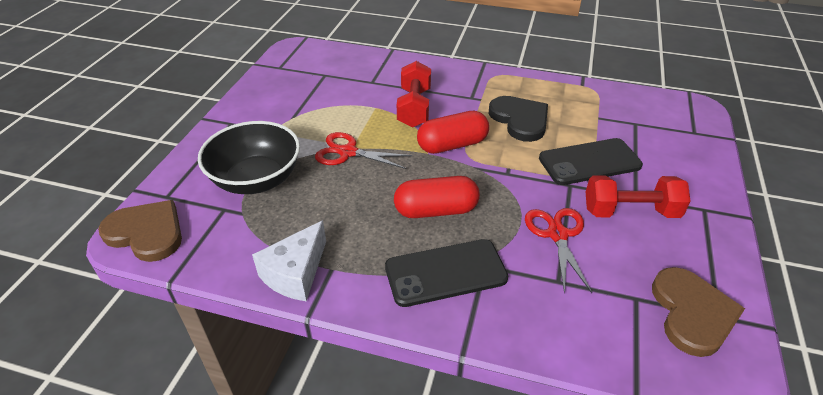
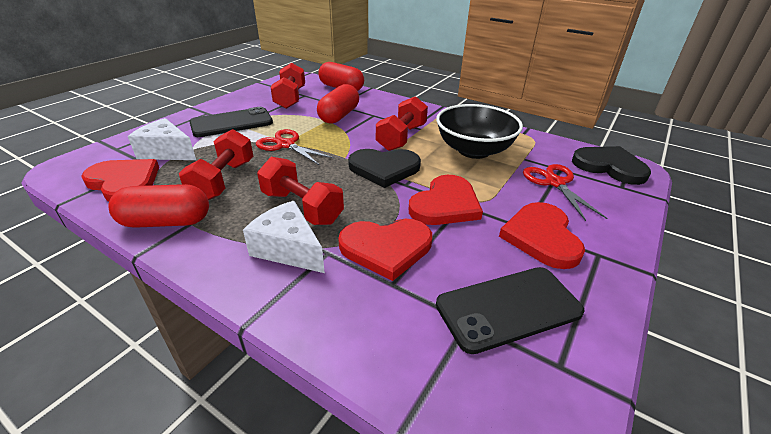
black heart: 1 -> 2
brown heart: 2 -> 0
red capsule: 2 -> 3
red dumbbell: 2 -> 4
red heart: 0 -> 4
white cheese: 1 -> 2

